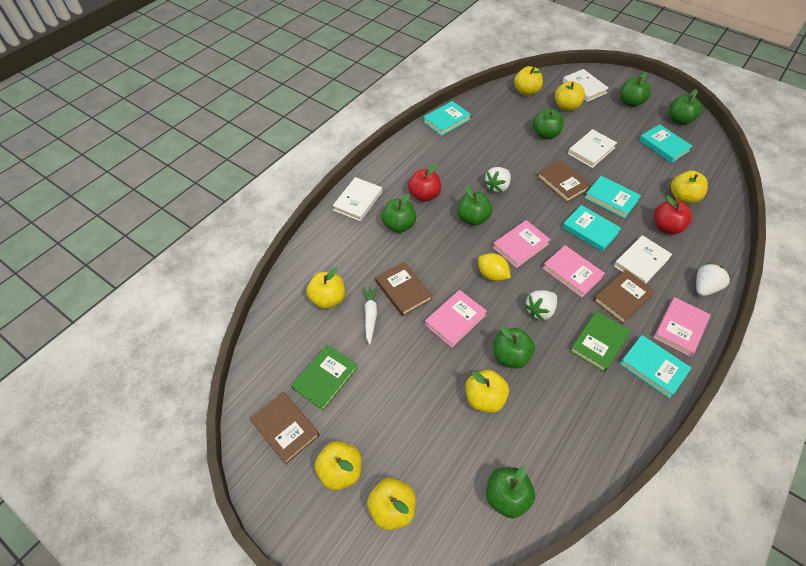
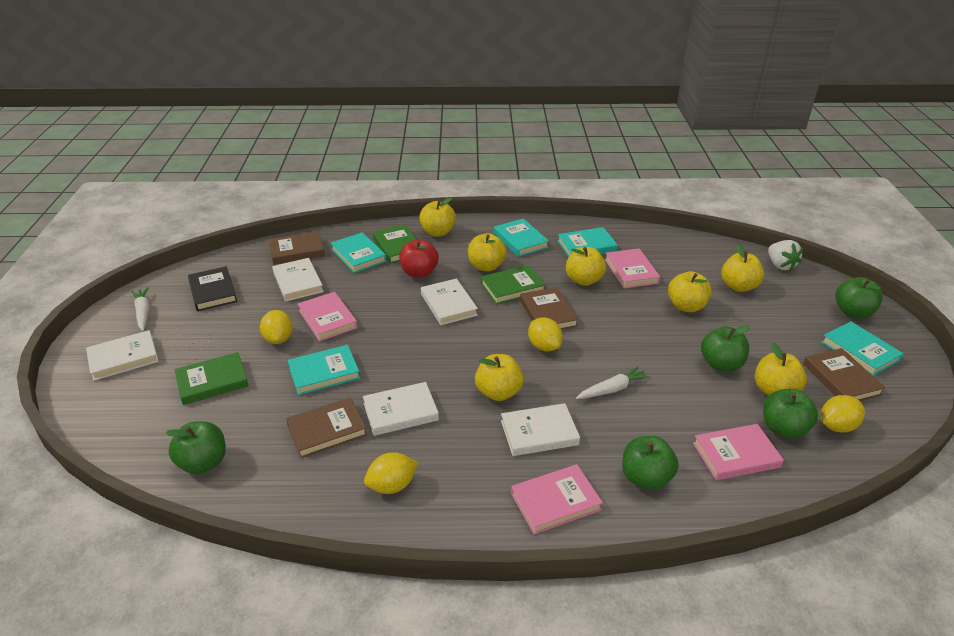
black book: 0 -> 1
green apple: 7 -> 5
green book: 2 -> 3
red apple: 2 -> 1
white book: 4 -> 5
white carrot: 1 -> 2
white strawberry: 3 -> 1
yellow lemon: 1 -> 4

